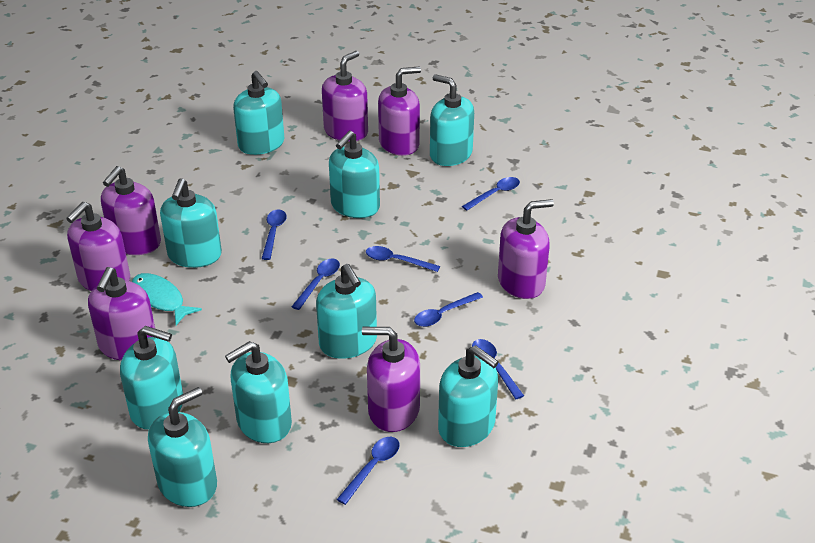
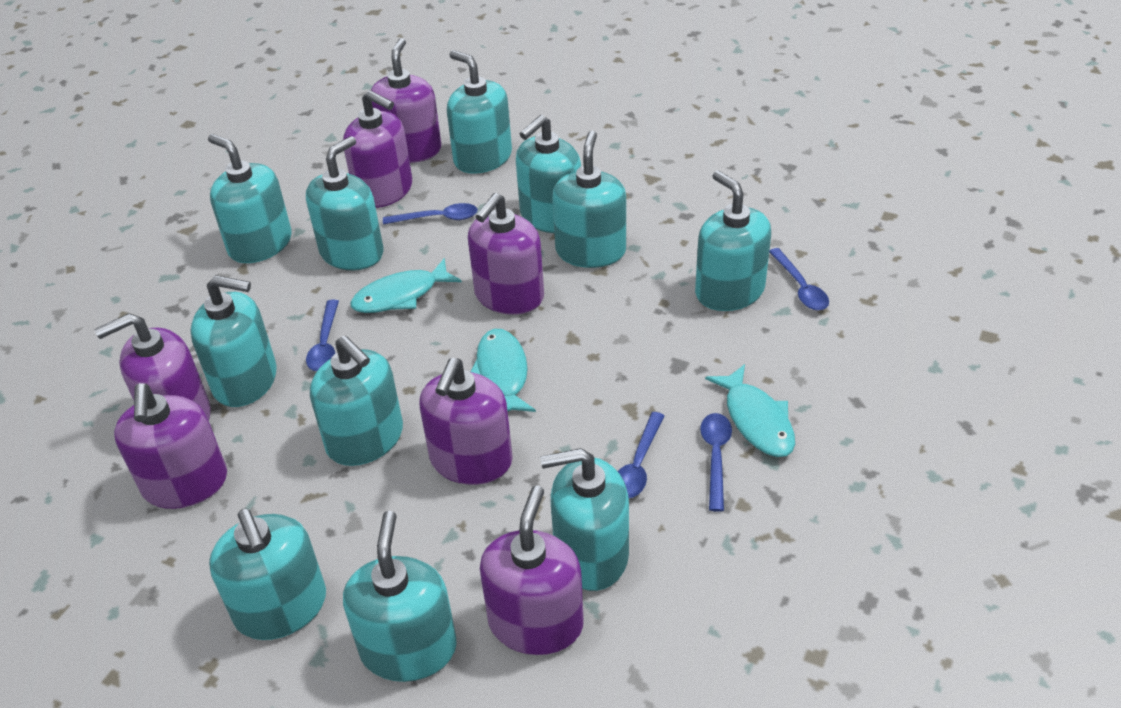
blue spoon: 7 -> 5
turquoise fish: 1 -> 3
turquoise soap dispenser: 9 -> 11

